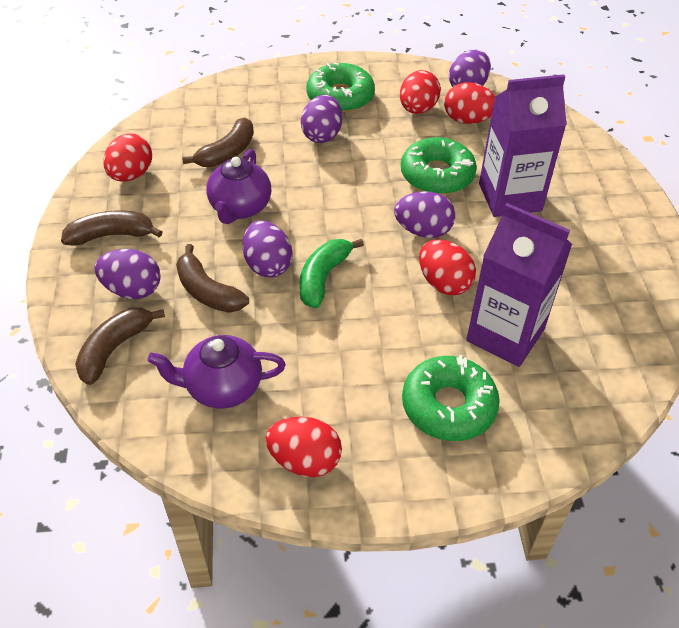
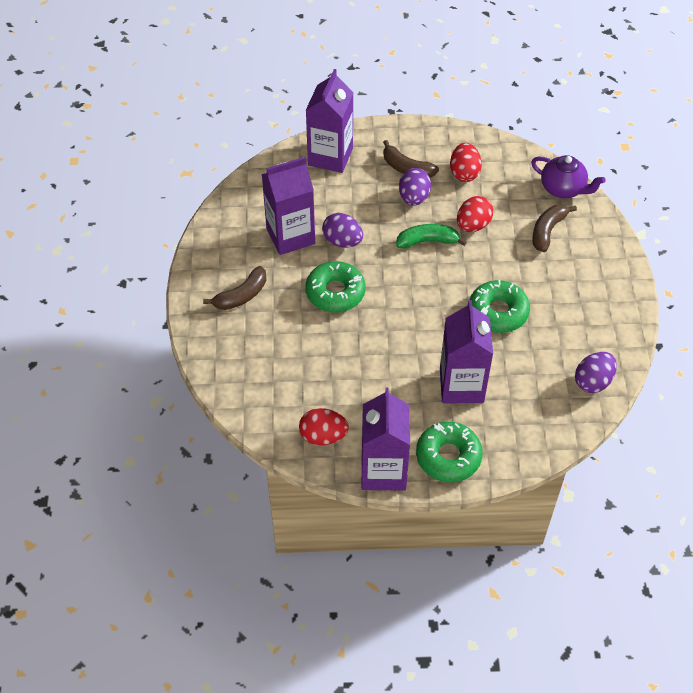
brown banana: 4 -> 3
purple carton: 2 -> 4
purple egg: 5 -> 3
purple teapot: 2 -> 1
red egg: 5 -> 3

